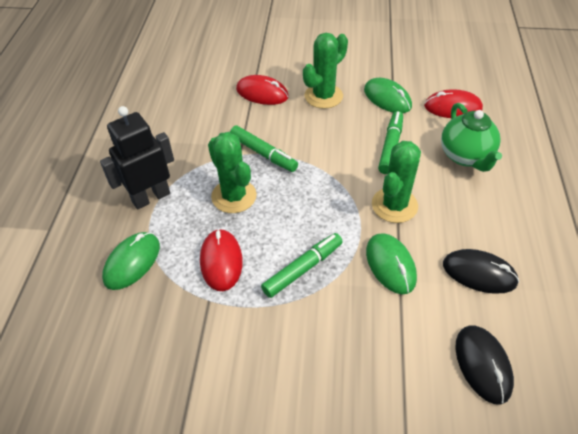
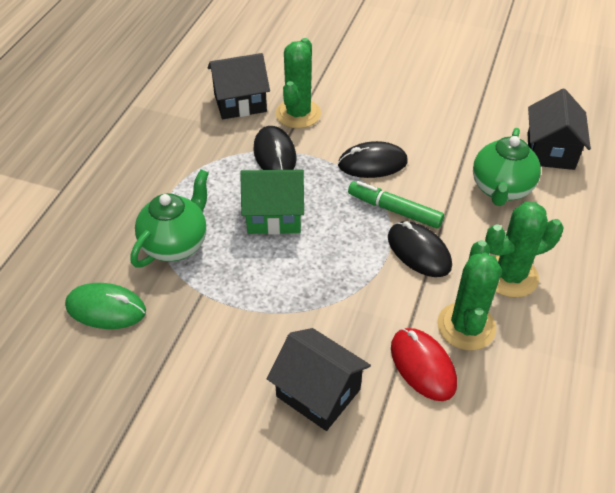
black house: 0 -> 3
black mouse: 2 -> 3
black robot: 1 -> 0
green house: 0 -> 1
green marker: 3 -> 1
green mouse: 3 -> 1
green teapot: 1 -> 2
red mouse: 3 -> 1

